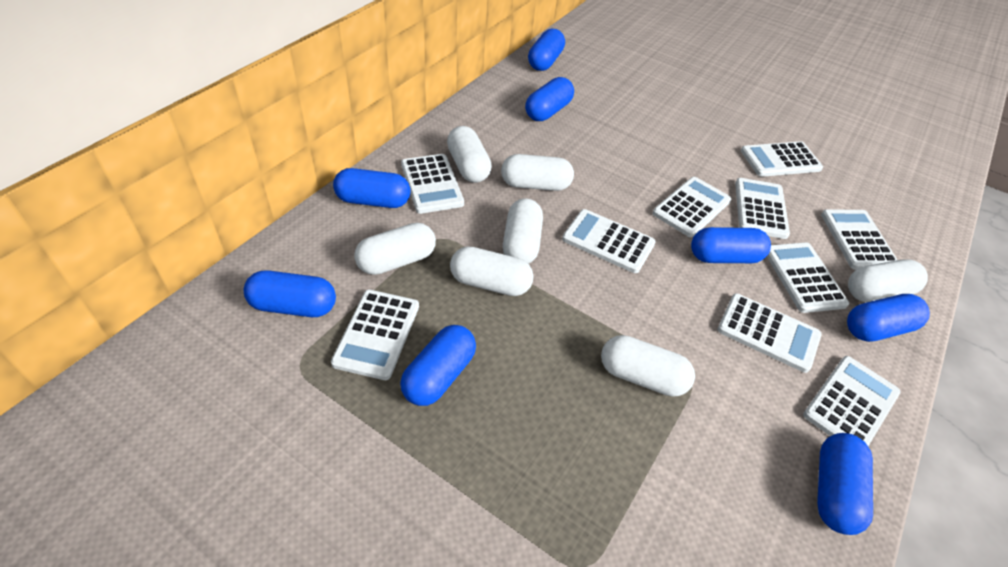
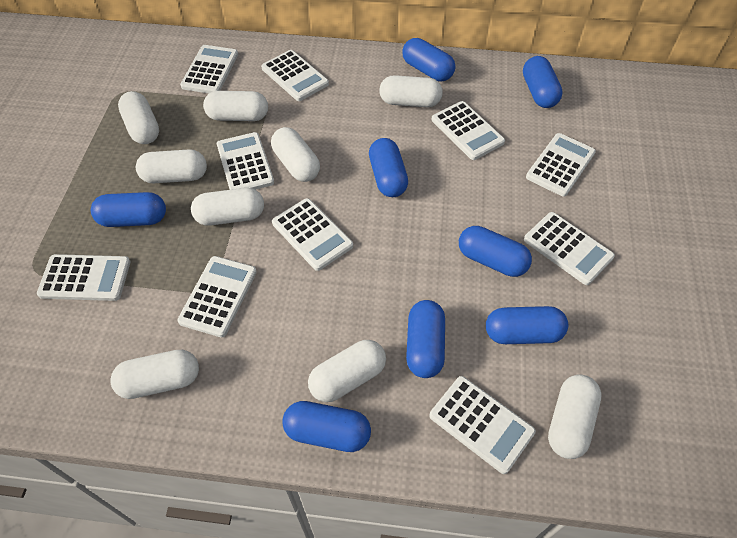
white capsule: 7 -> 9

